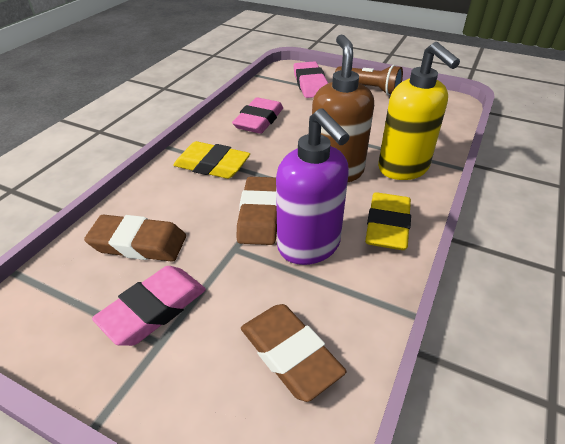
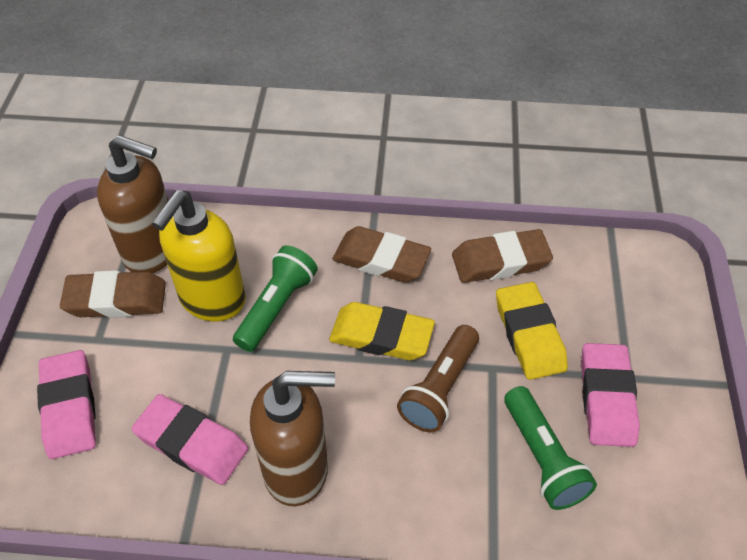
brown soap dispenser: 1 -> 2
green flashlight: 0 -> 2
purple soap dispenser: 1 -> 0

